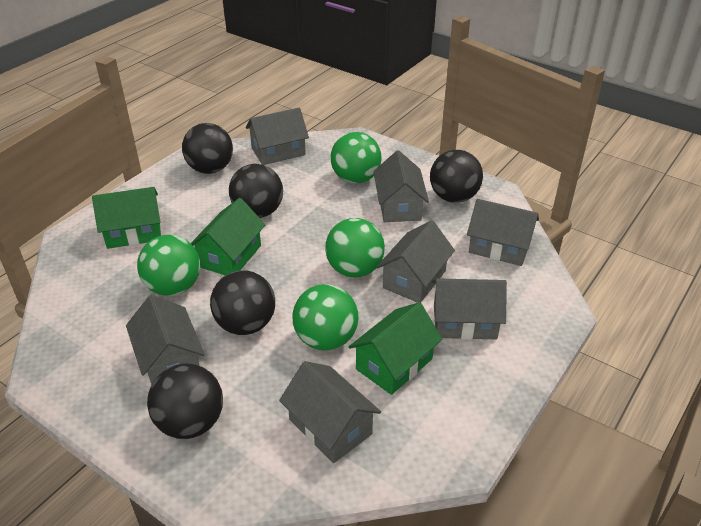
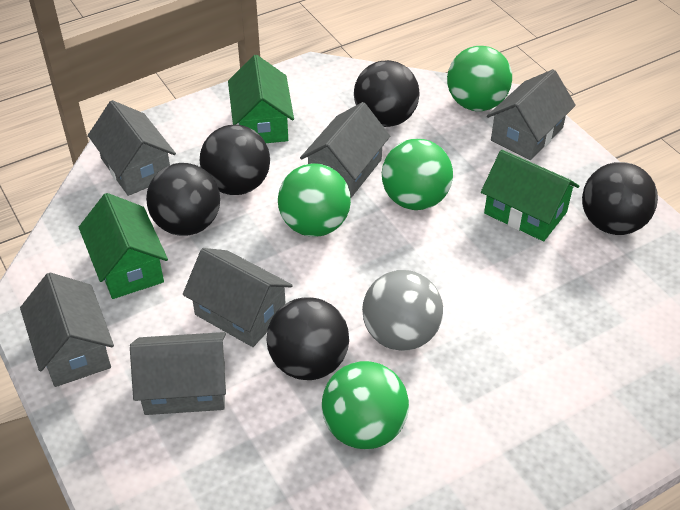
grey ball: 0 -> 1
grey house: 7 -> 6

